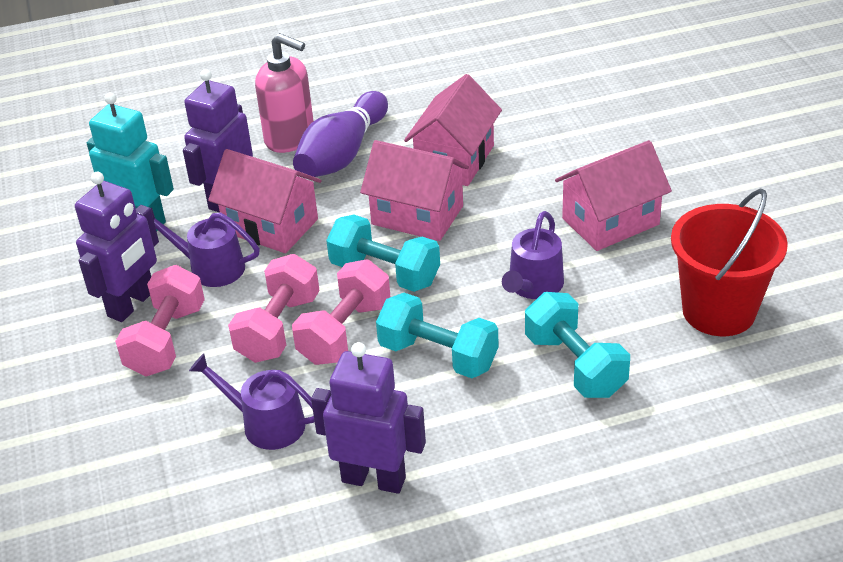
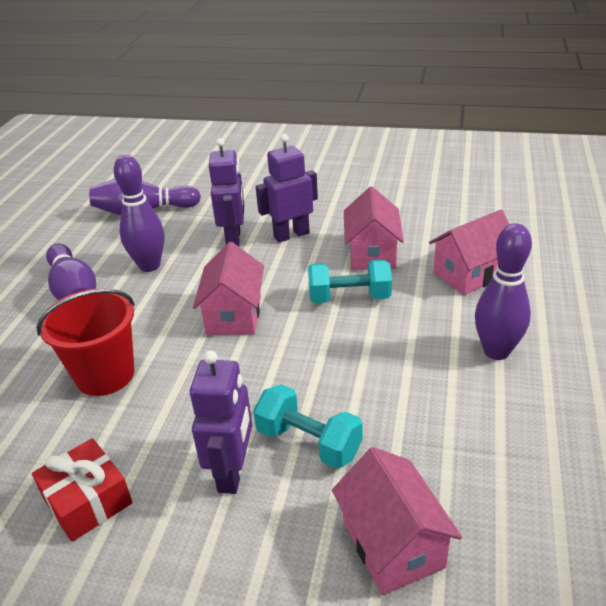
pink dumbbell: 3 -> 0
pink soap dispenser: 1 -> 0
purple bowling pin: 1 -> 4
purple watering can: 3 -> 0
red gift: 0 -> 1
turquoise dumbbell: 3 -> 2
turquoise robot: 1 -> 0

